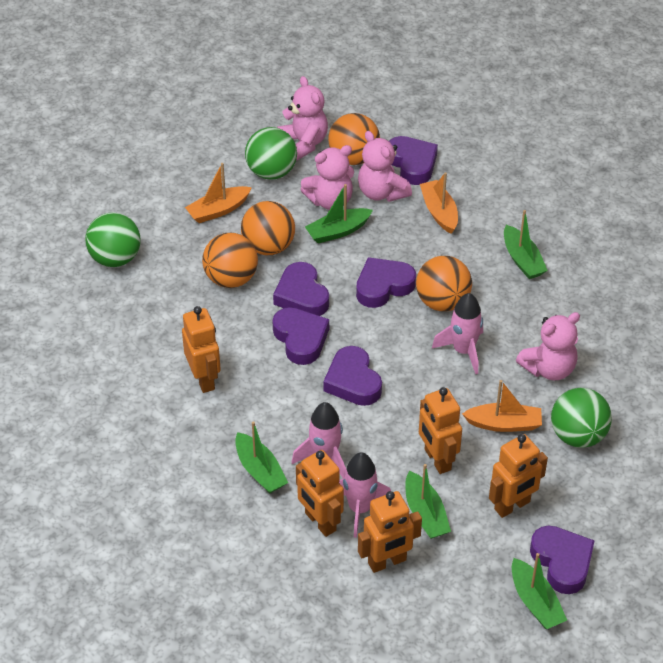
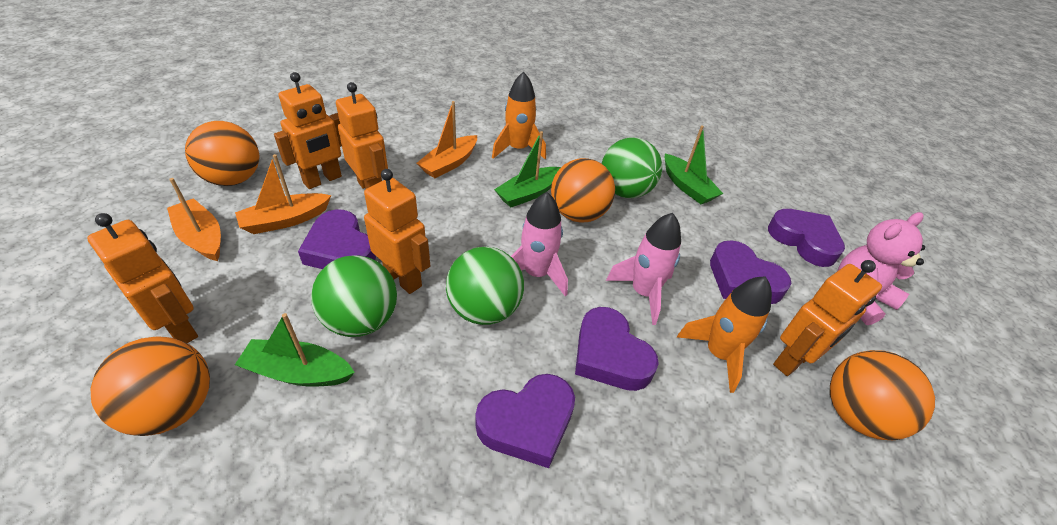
green boat: 5 -> 3
orange rocket: 0 -> 2
pink rocket: 3 -> 2
pink teddy bear: 4 -> 1
purple heart: 6 -> 5

